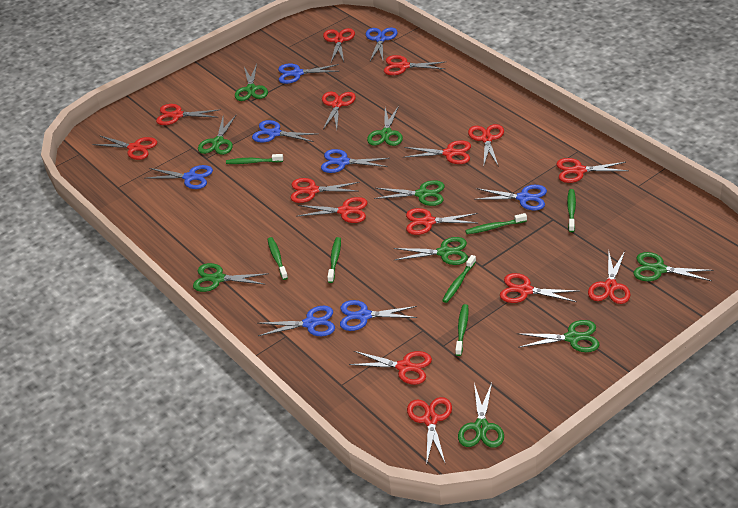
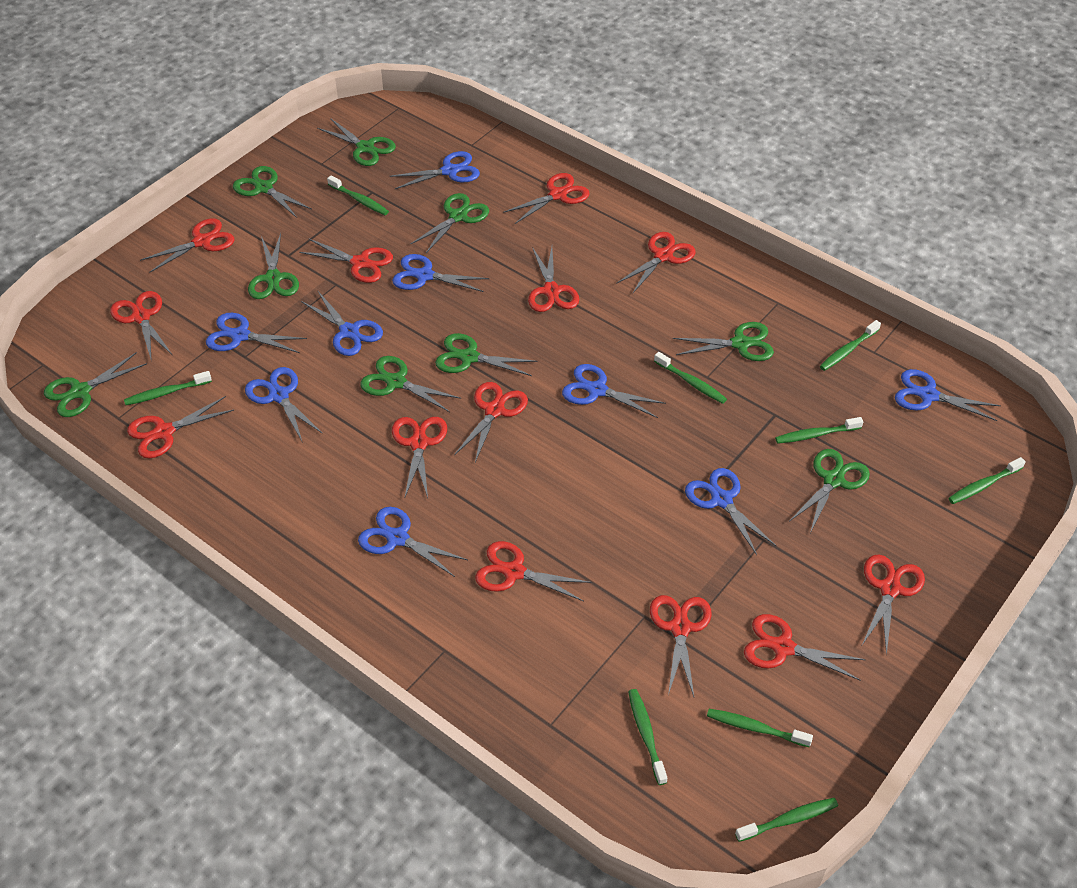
blue scissors: 8 -> 9
green toothbrush: 7 -> 9
red scissors: 15 -> 13

